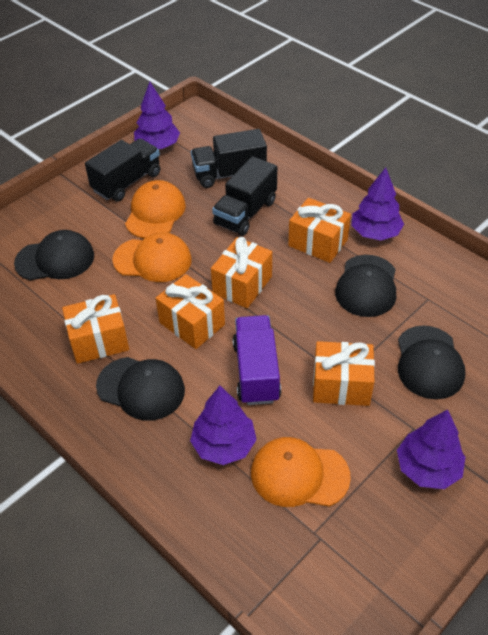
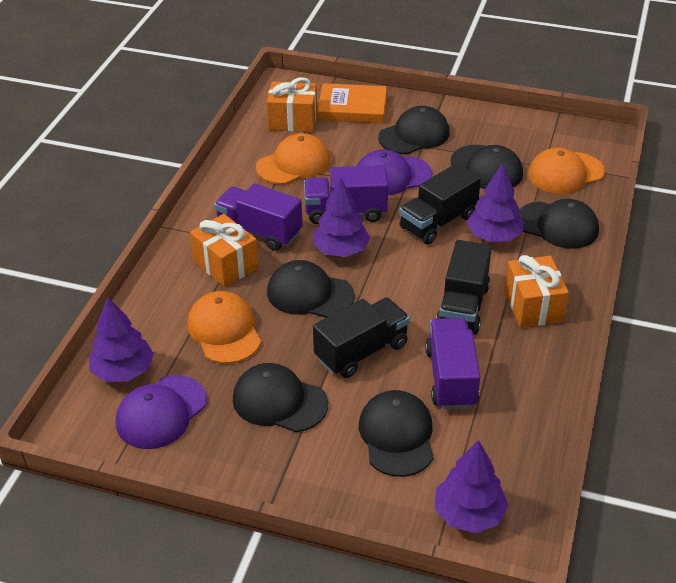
black cap: 4 -> 6
orange book: 0 -> 1
orange gift: 5 -> 3
purple cap: 0 -> 2
purple truck: 1 -> 3

